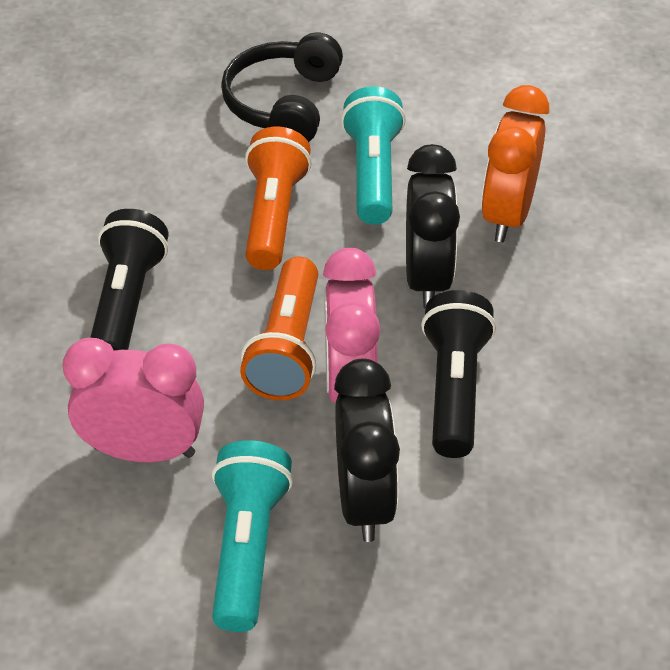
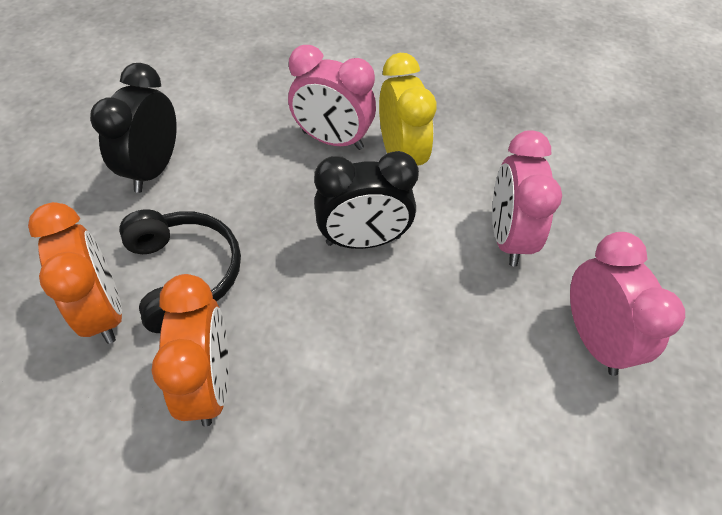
black flashlight: 2 -> 0
orange clock: 1 -> 2
orange flashlight: 2 -> 0
pink clock: 2 -> 3
turquoise flashlight: 2 -> 0
yellow clock: 0 -> 1

